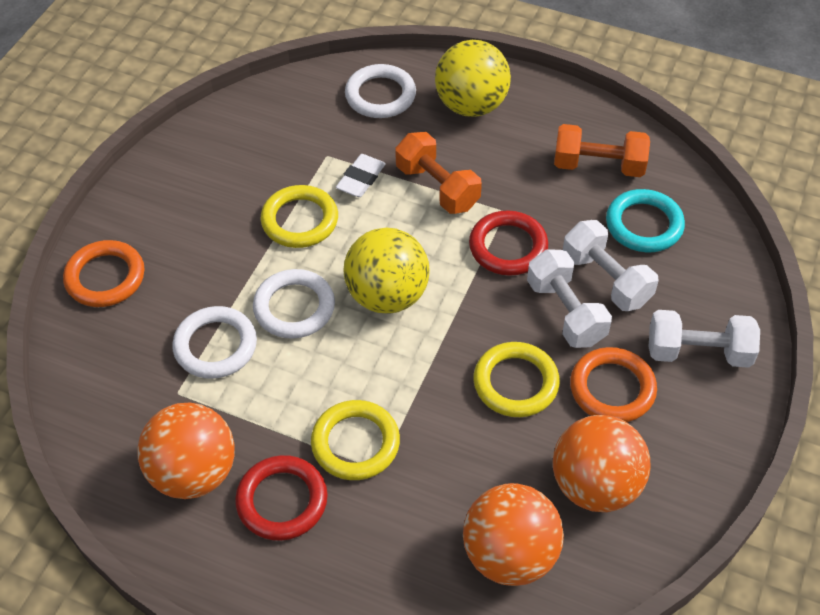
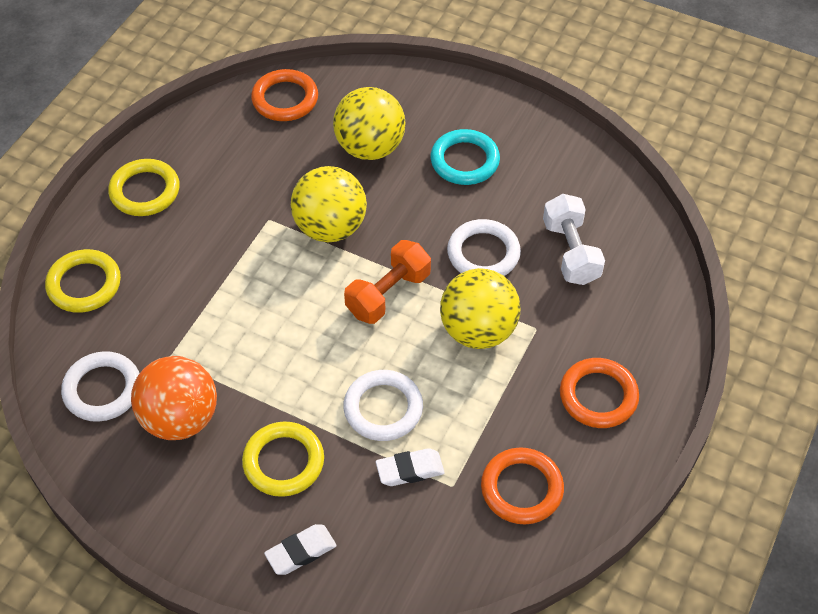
orange ball: 3 -> 1
orange dumbbell: 2 -> 1
orange ring: 2 -> 3
red ring: 2 -> 0
white dumbbell: 3 -> 1
white eraser: 1 -> 2
yellow ball: 2 -> 3

